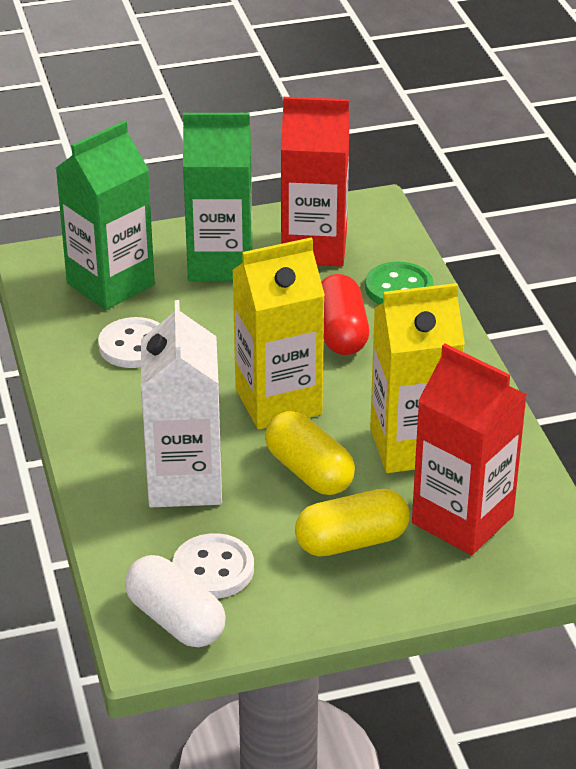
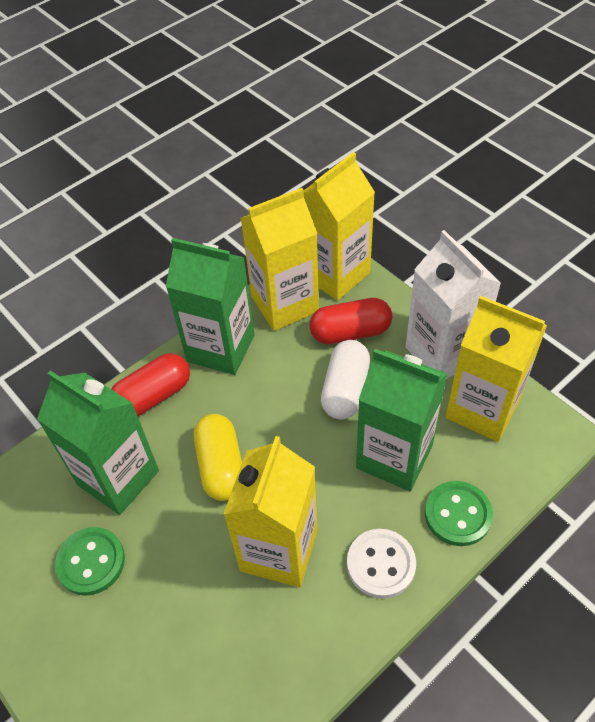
green button: 1 -> 2
green carton: 2 -> 3
red capsule: 1 -> 2
red carton: 2 -> 0
white button: 2 -> 1
yellow capsule: 2 -> 1
yellow carton: 2 -> 4

